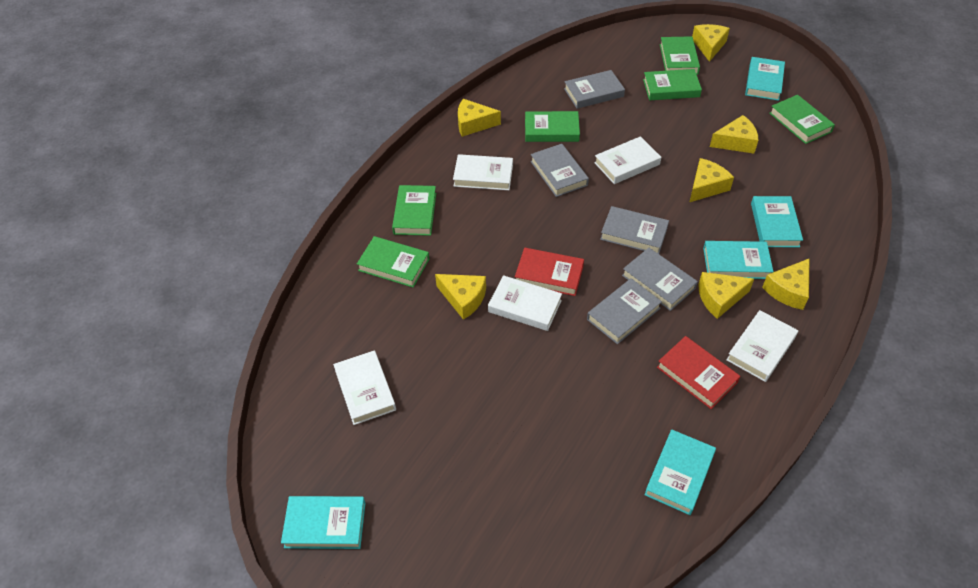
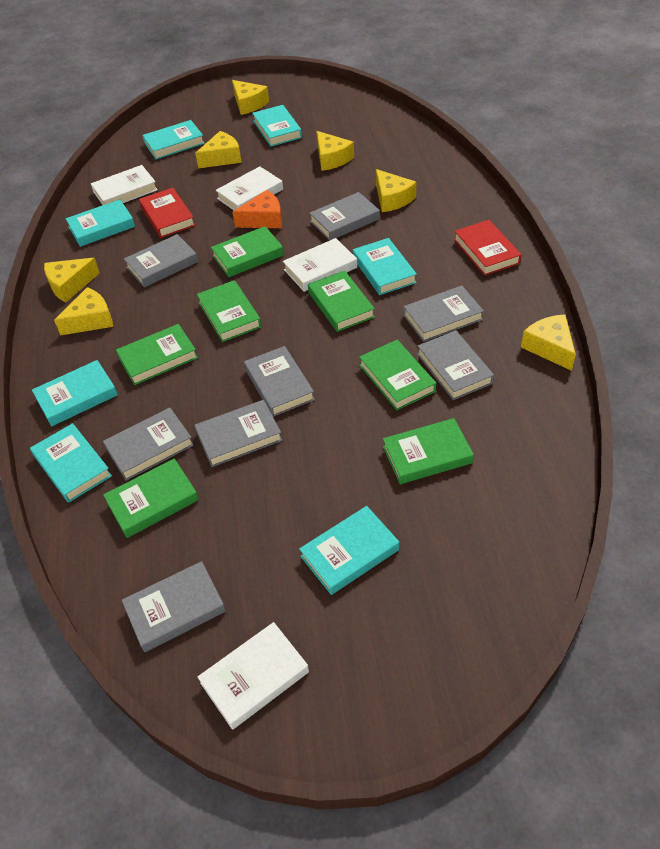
green book: 6 -> 7
grey book: 5 -> 8
orange cheese: 0 -> 1
turquoise book: 5 -> 7
white book: 5 -> 4

